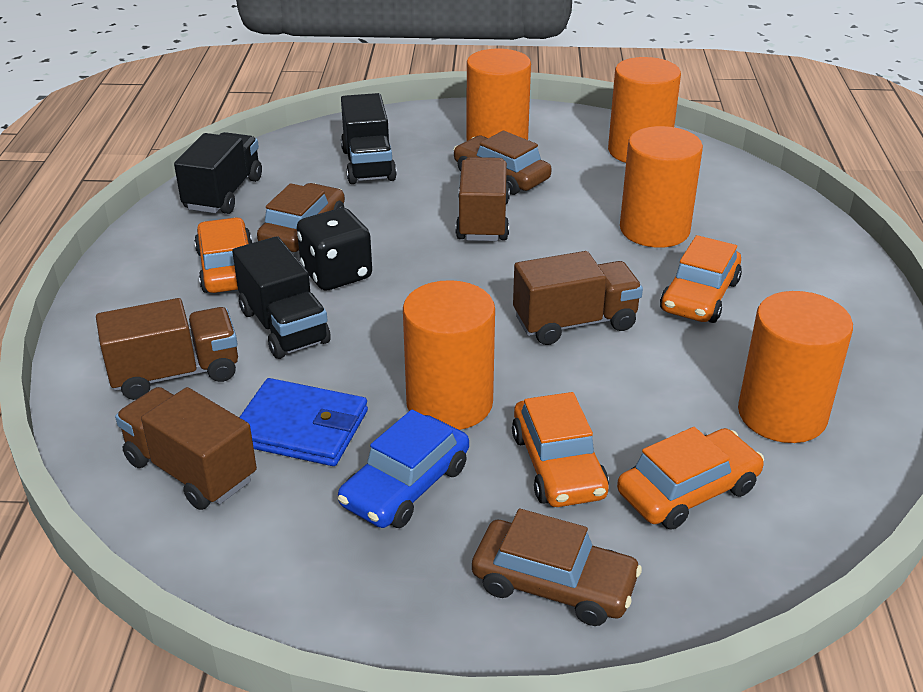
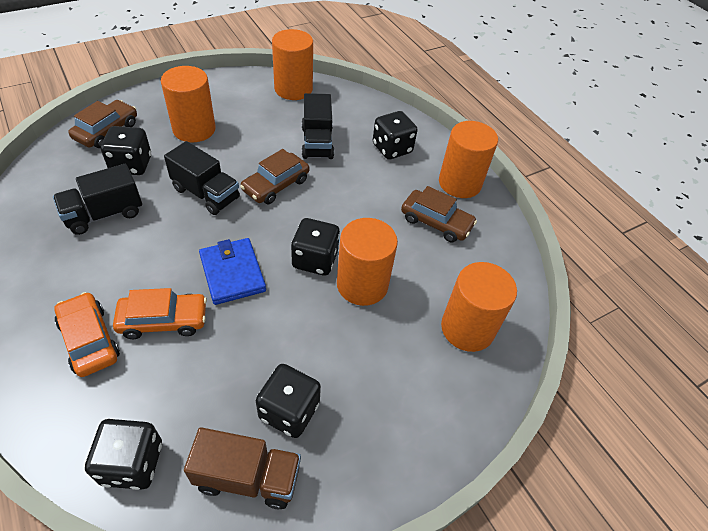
black dice: 1 -> 5
blue car: 1 -> 0
brown truck: 4 -> 1
orange car: 4 -> 2

